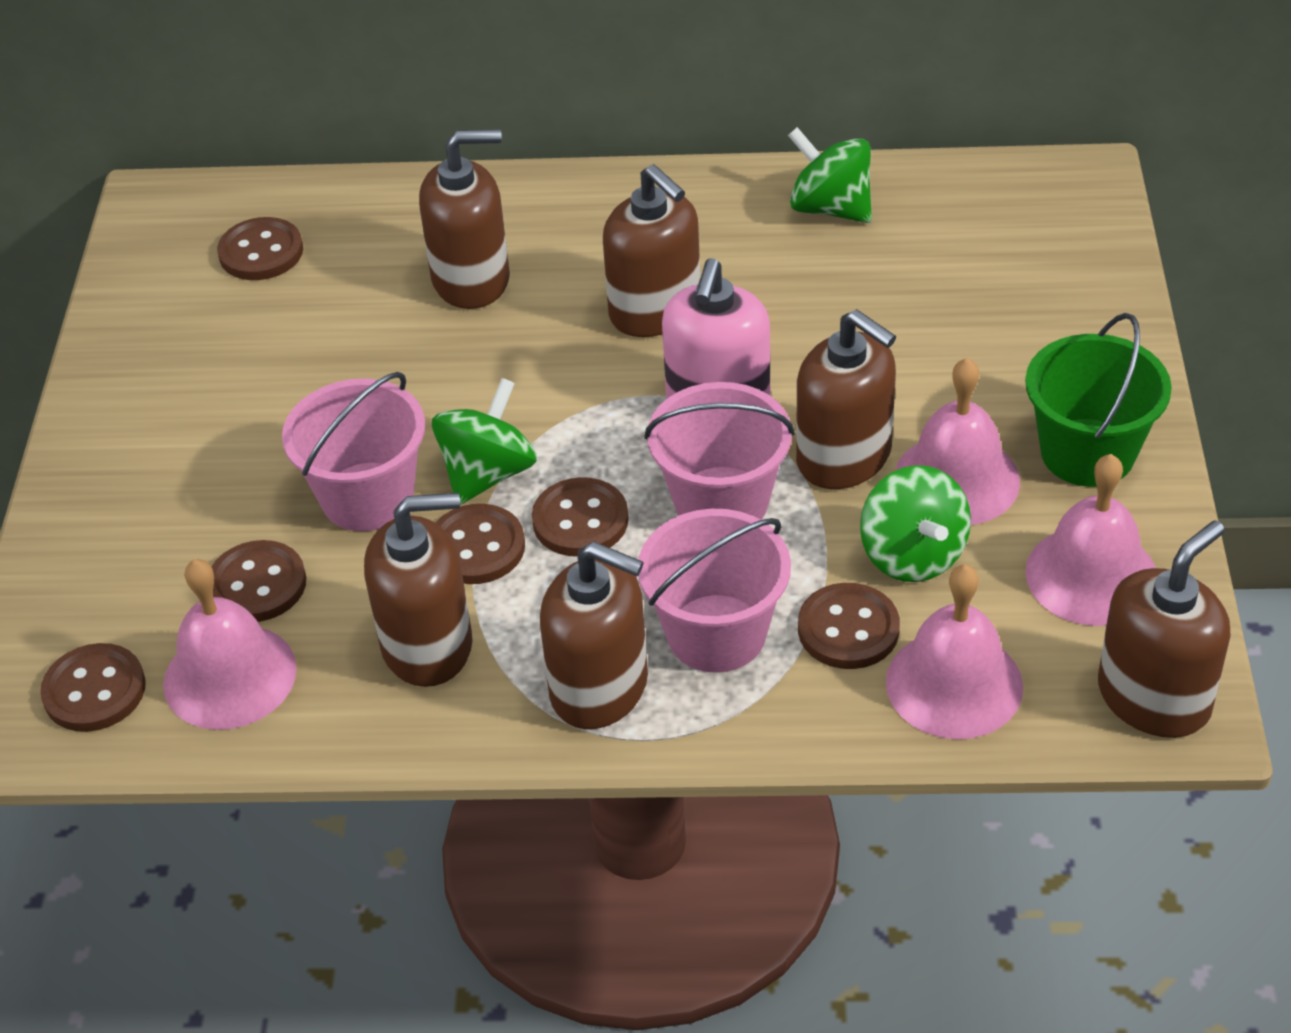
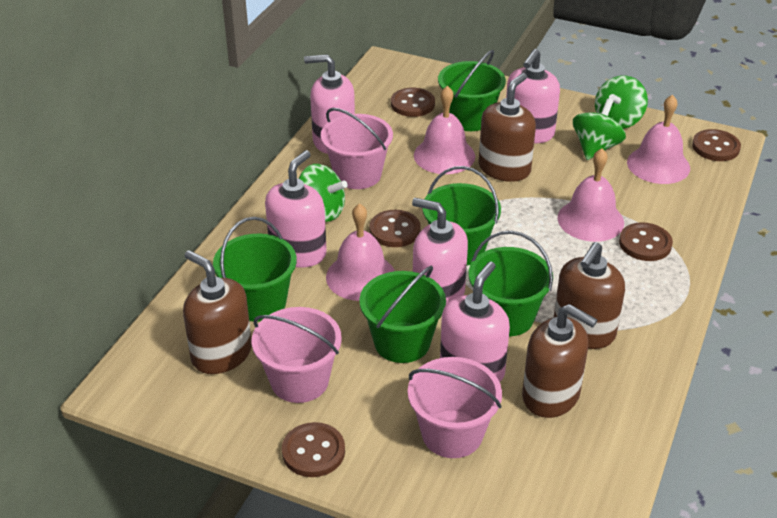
brown button: 6 -> 5
brown soap dispenser: 6 -> 4
green bucket: 1 -> 5
pink soap dispenser: 1 -> 5

